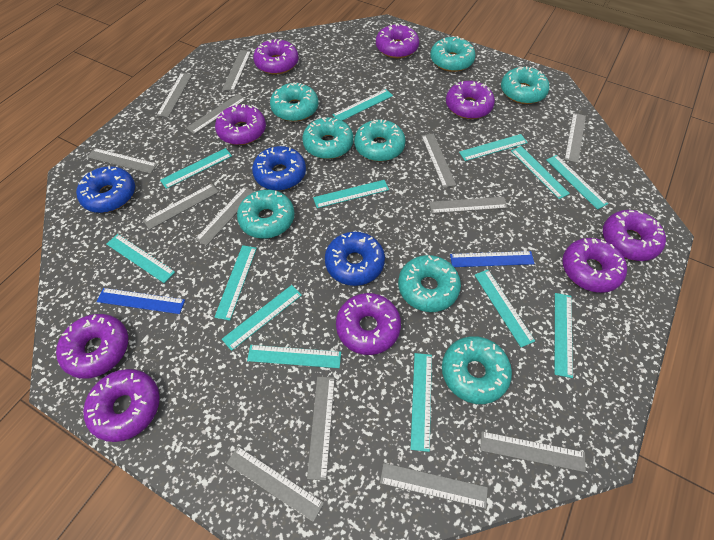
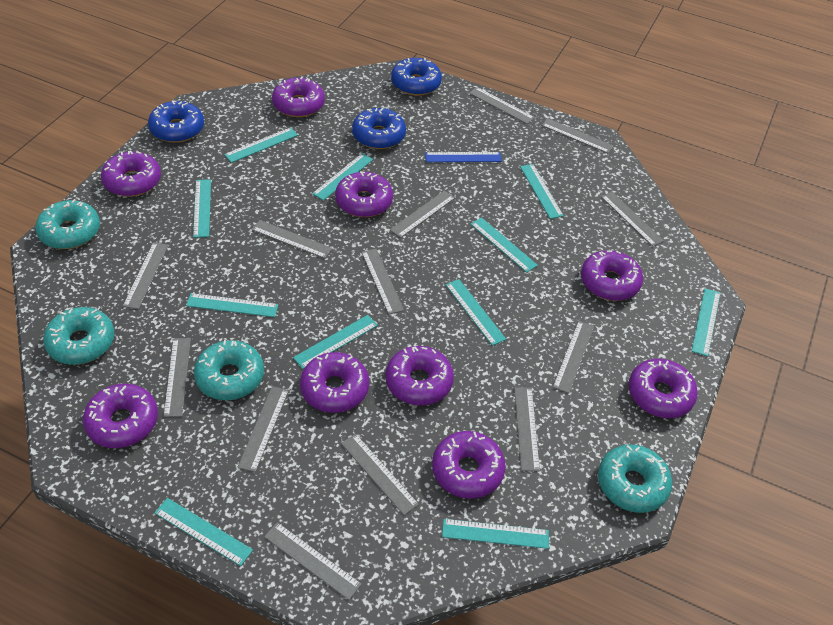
blue ruler: 2 -> 1
turquoise donut: 8 -> 4
turquoise ruler: 13 -> 11

